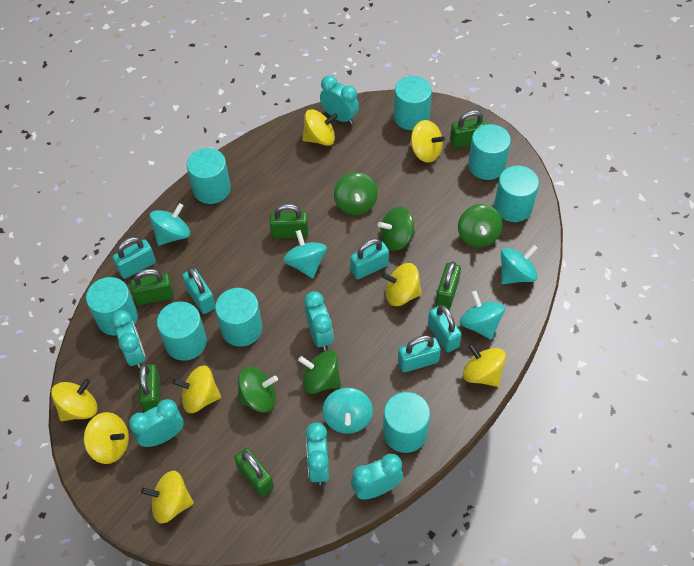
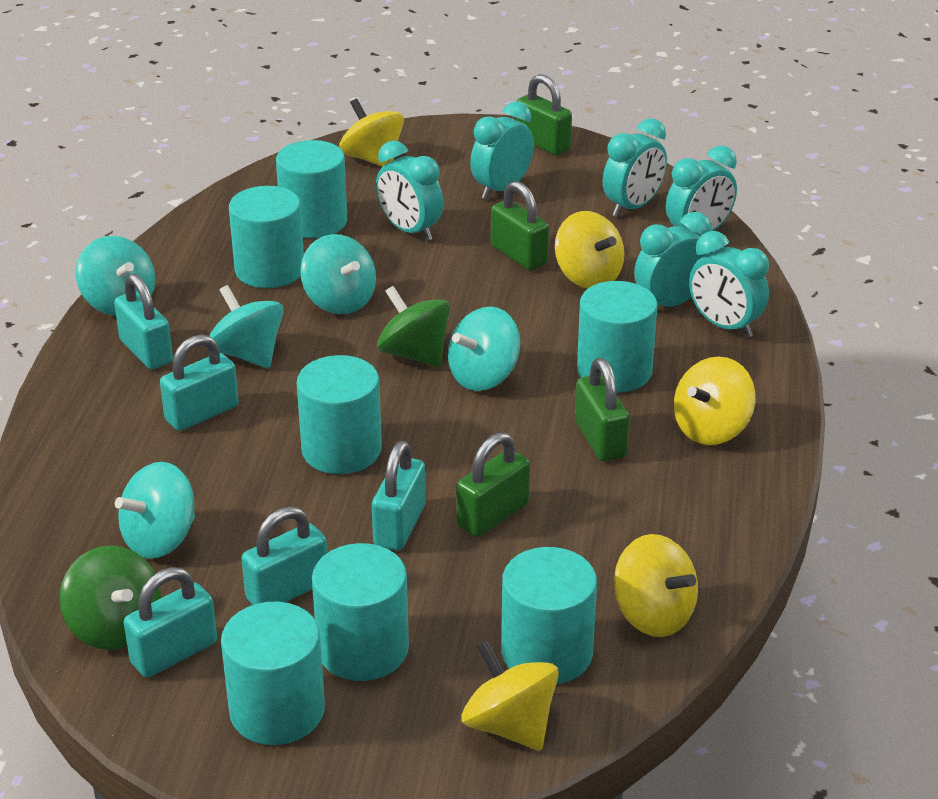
green padlock: 6 -> 4
green spinning top: 5 -> 2
turquoise cylinder: 8 -> 7
yellow spinning top: 8 -> 5

